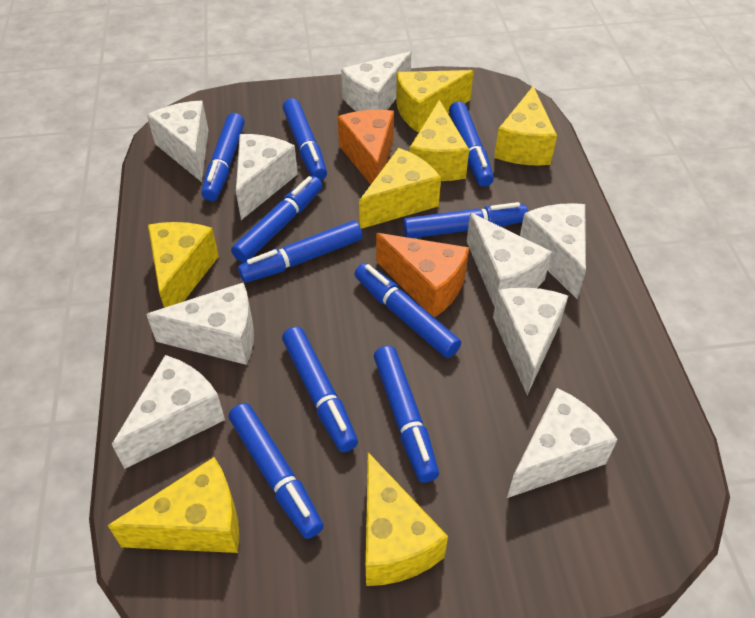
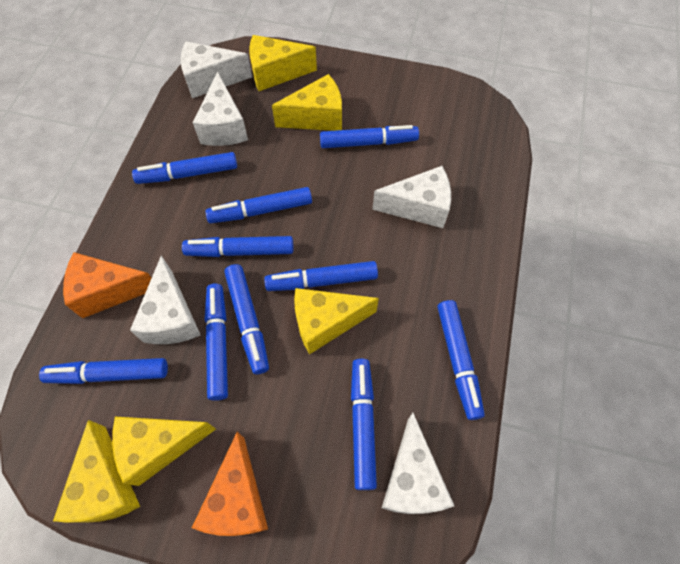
white cheese: 9 -> 5
yellow cheese: 7 -> 5

